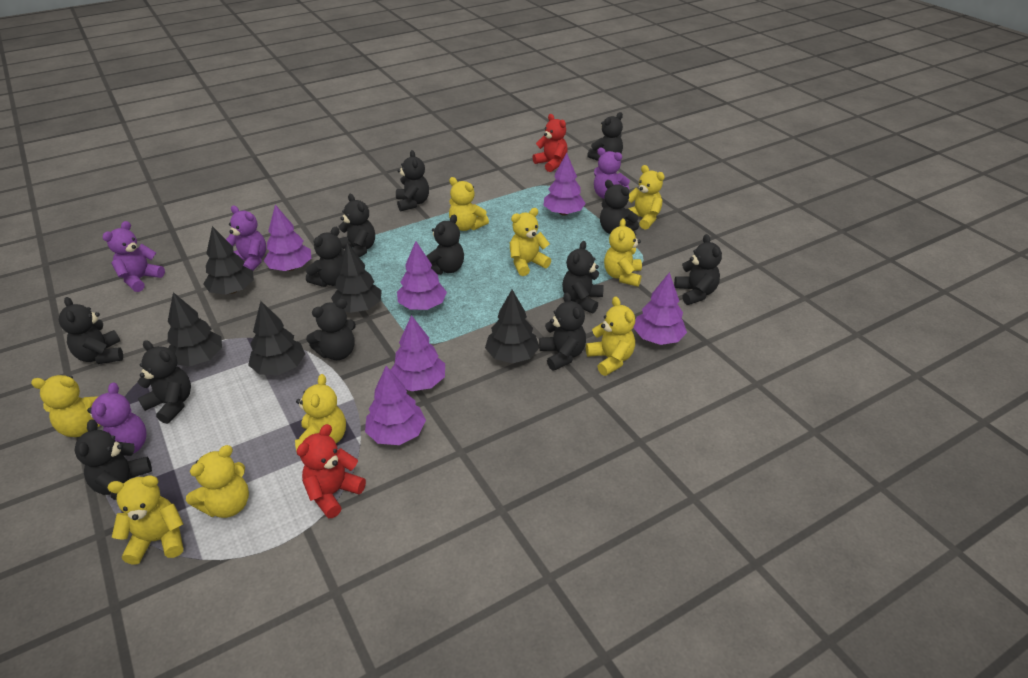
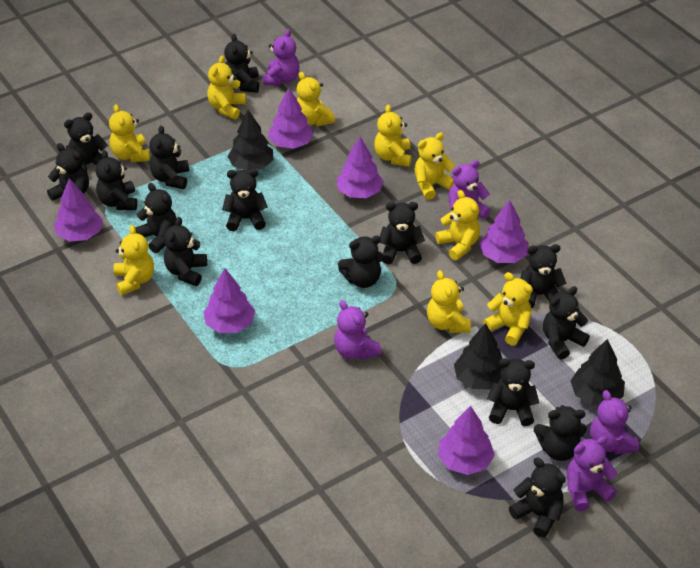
black teddy bear: 13 -> 15
black tree: 5 -> 3
purple teddy bear: 4 -> 5
red teddy bear: 2 -> 0

